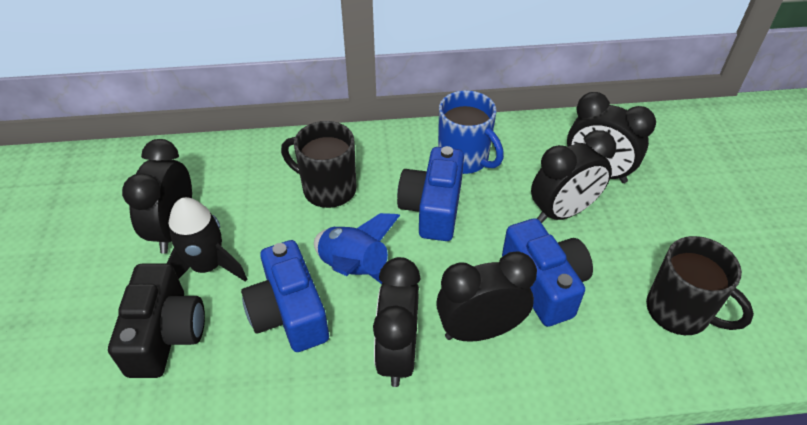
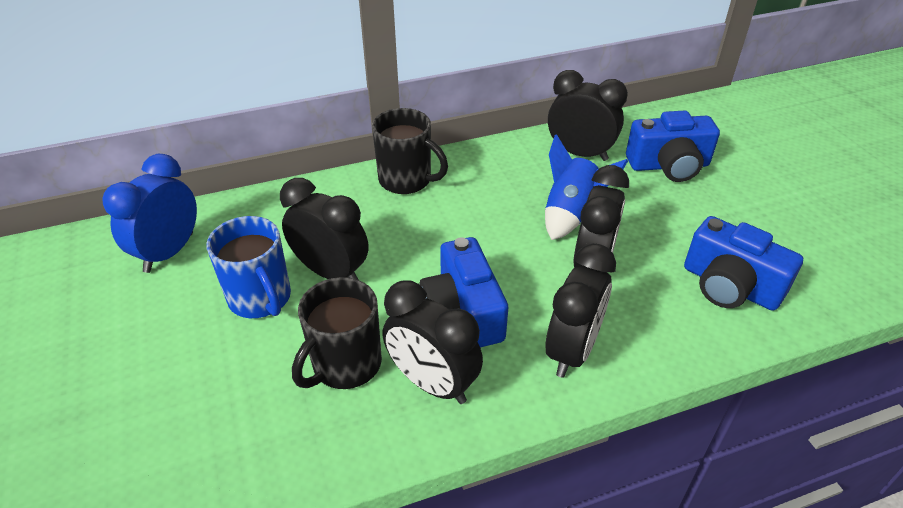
black camera: 1 -> 0
black rocket: 1 -> 0
blue clock: 0 -> 1

